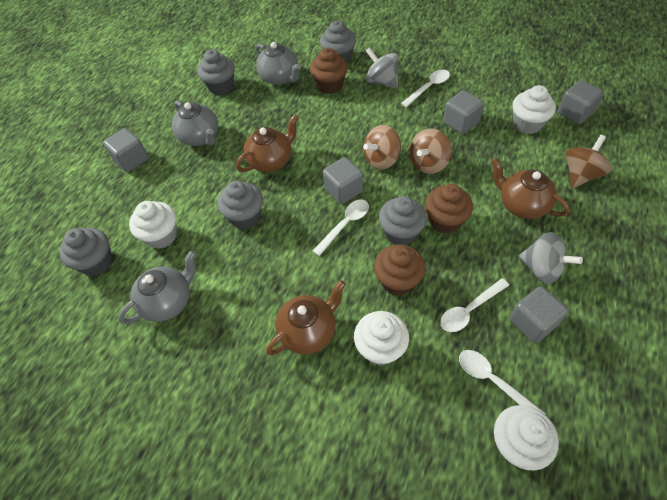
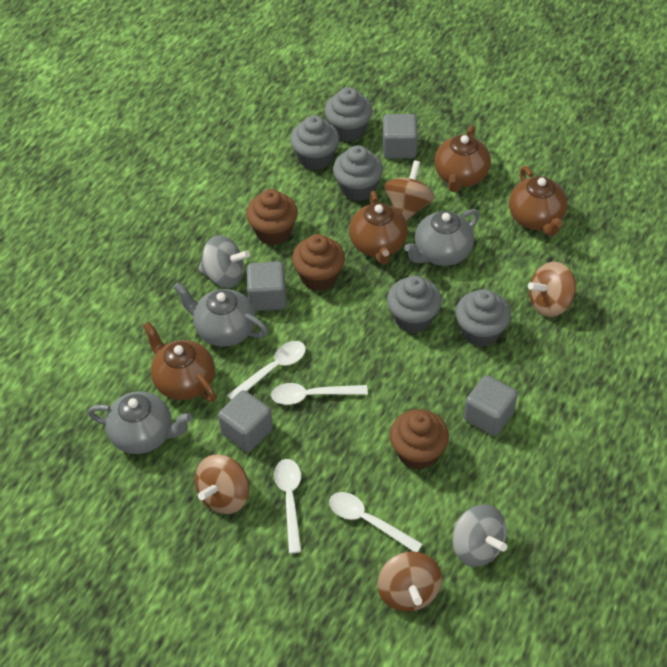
brown spinning top: 3 -> 4
brown teapot: 3 -> 4
grey cube: 5 -> 4
white cupcake: 4 -> 0

